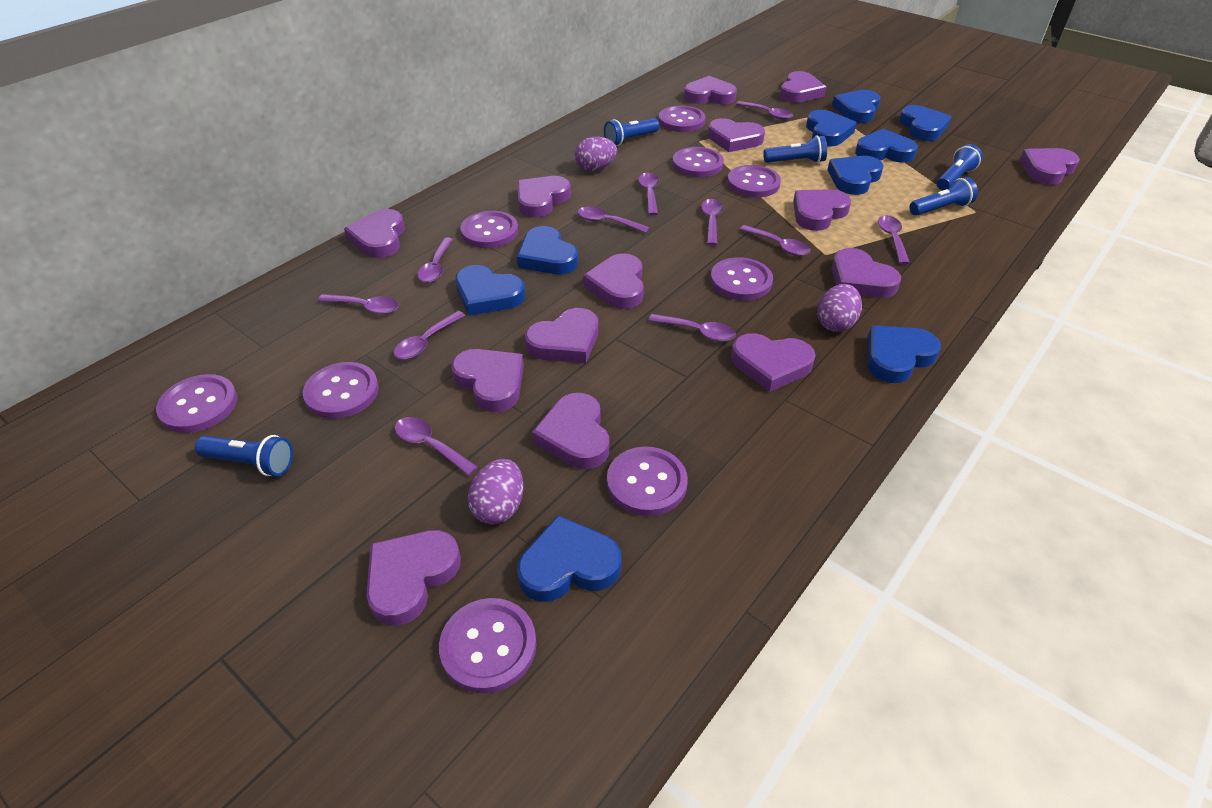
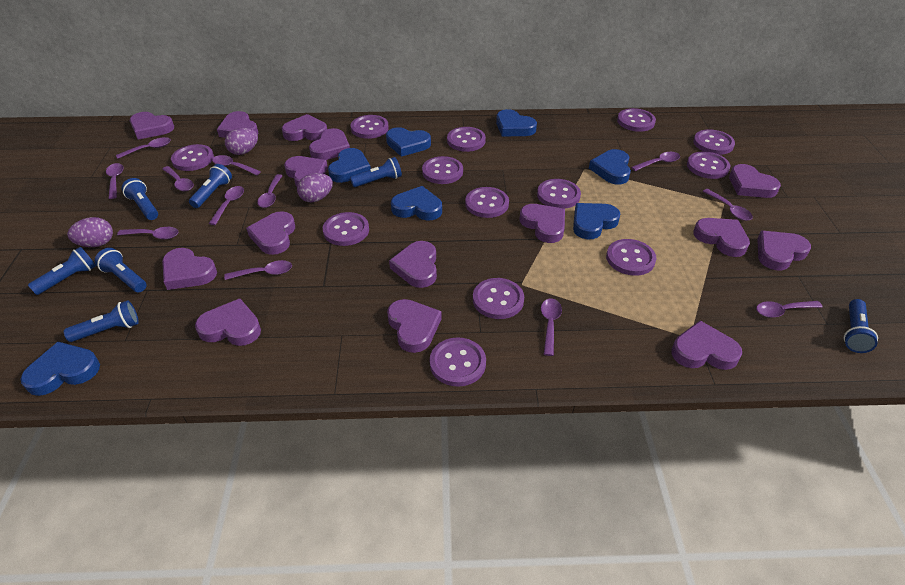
blue flashlight: 5 -> 7
blue heart: 9 -> 7
purple button: 9 -> 13
purple heart: 14 -> 15
purple spoon: 11 -> 12

